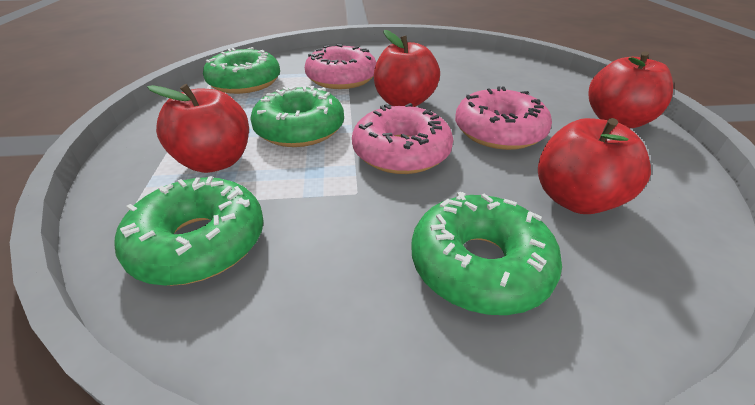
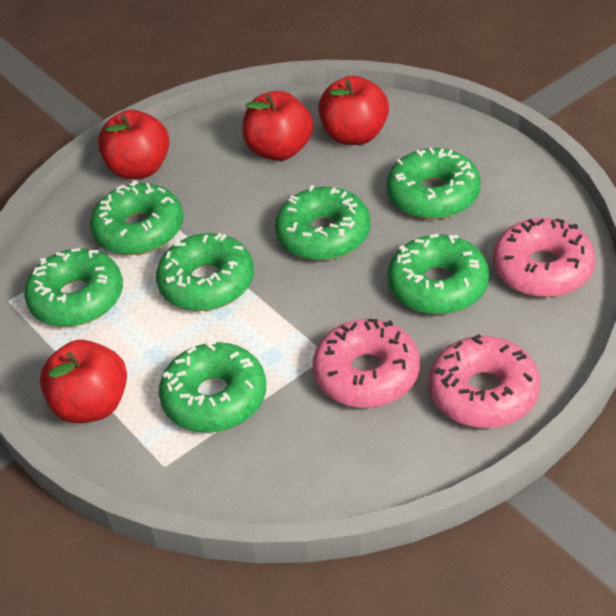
green donut: 4 -> 7

